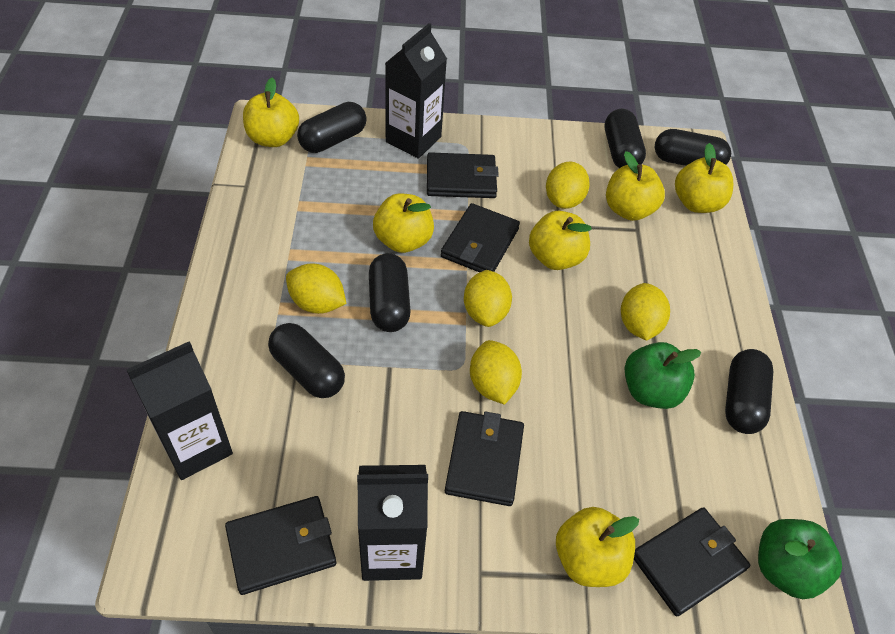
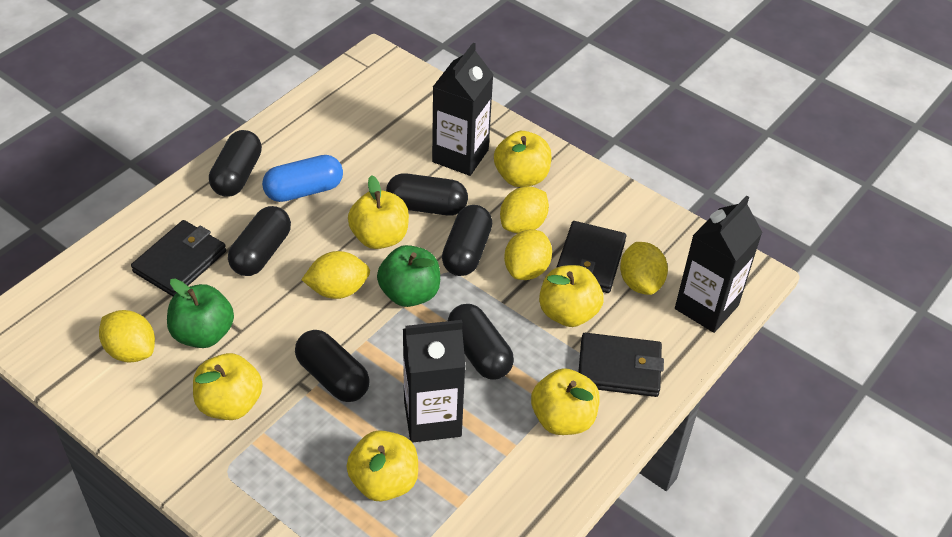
black wallet: 5 -> 3
blue capsule: 0 -> 1

